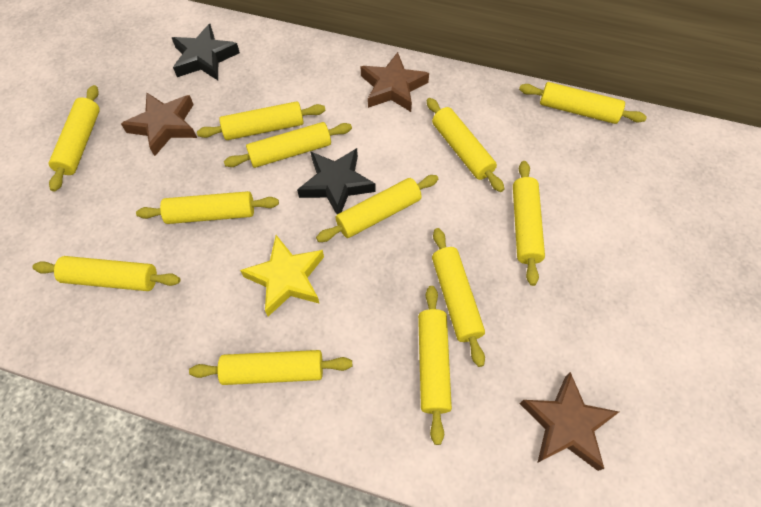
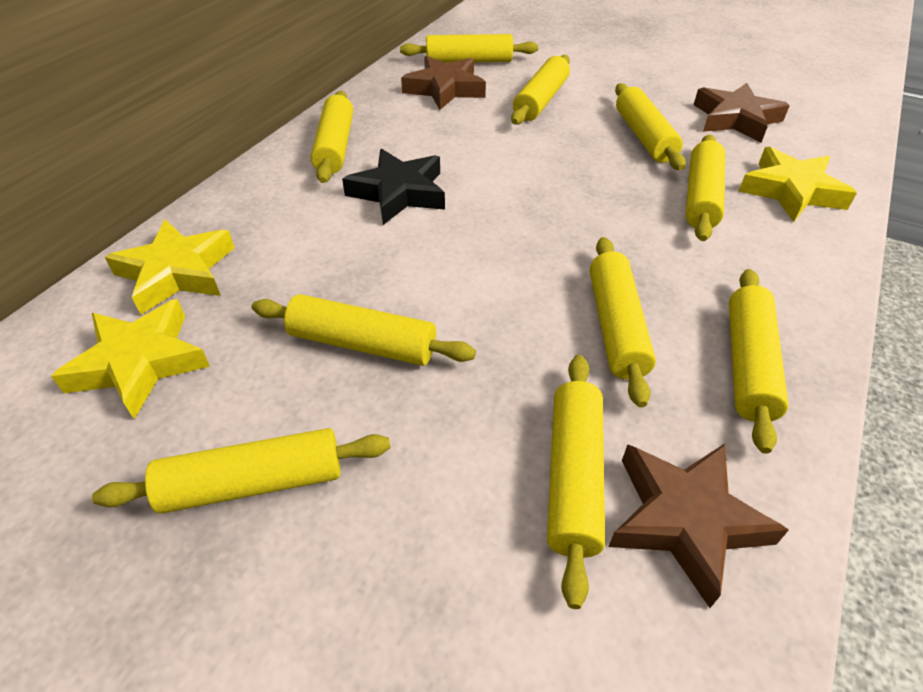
black star: 2 -> 1
yellow rolling pin: 12 -> 10
yellow star: 1 -> 3

